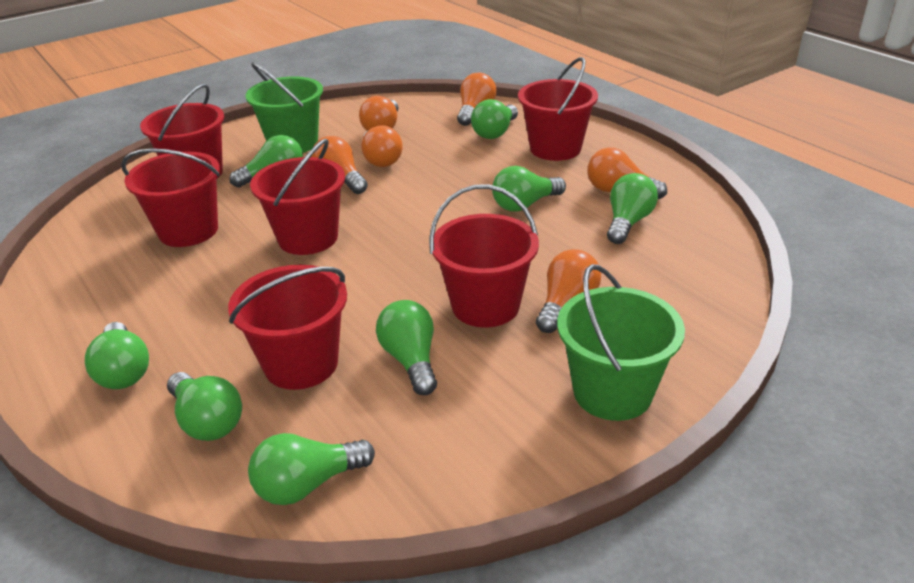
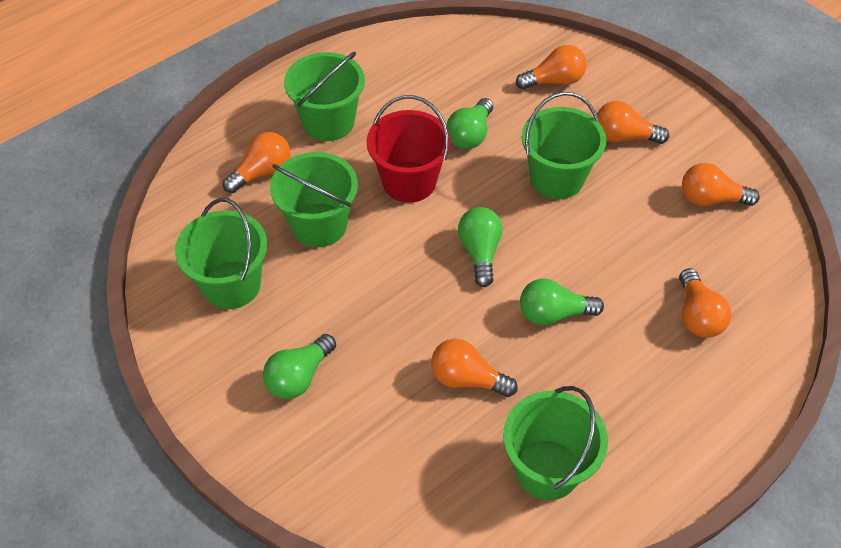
green bucket: 2 -> 5
green light bulb: 8 -> 4
red bucket: 6 -> 1

